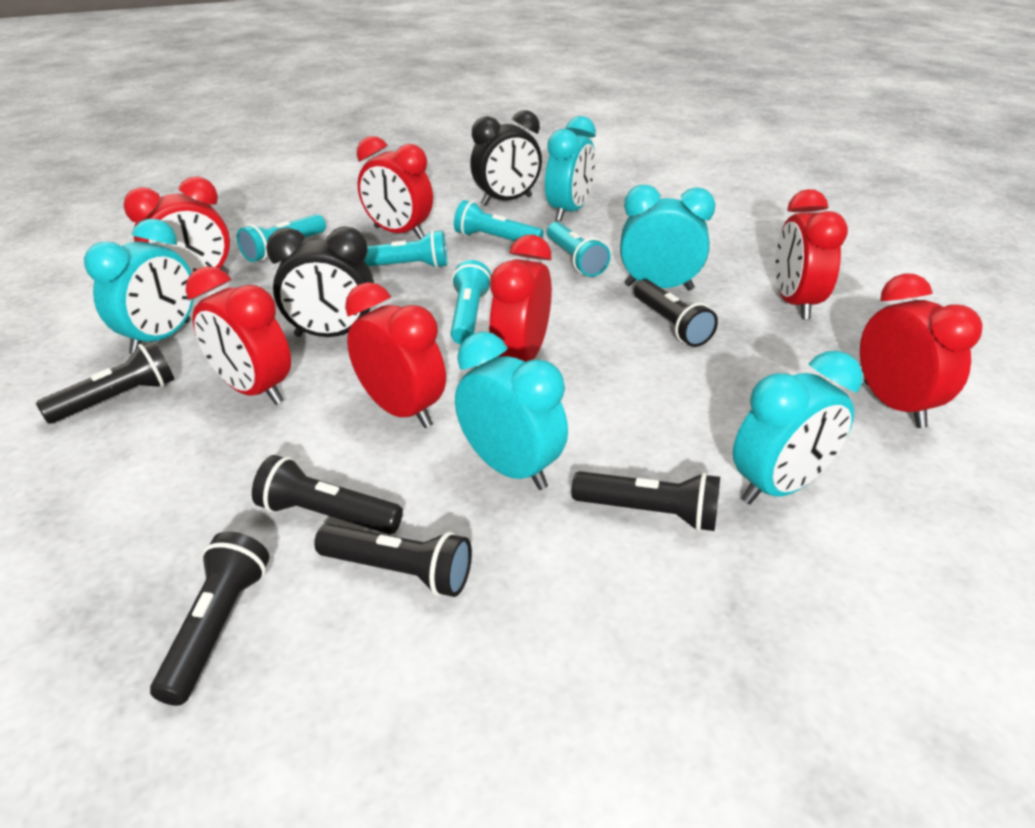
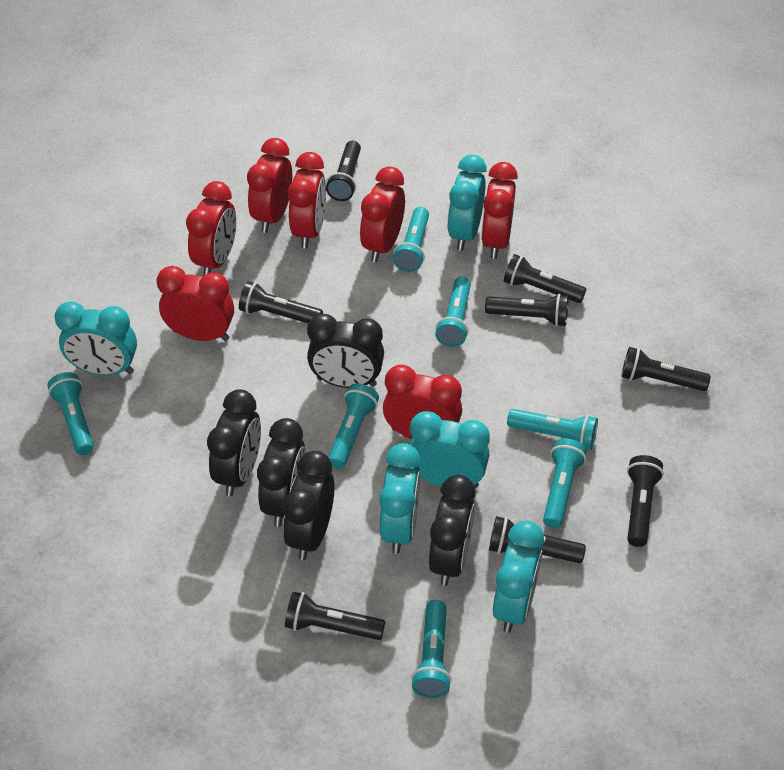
black clock: 2 -> 5
black flashlight: 6 -> 8
turquoise flashlight: 5 -> 7

